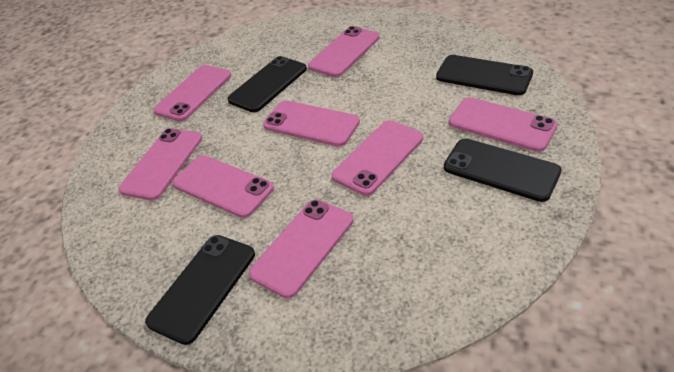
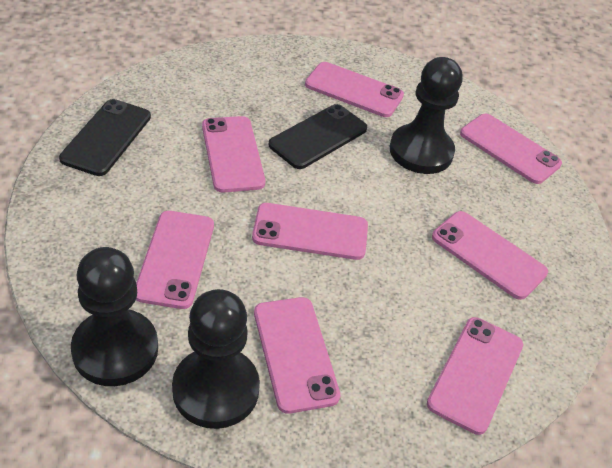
black pawn: 0 -> 3
black phone: 4 -> 2

